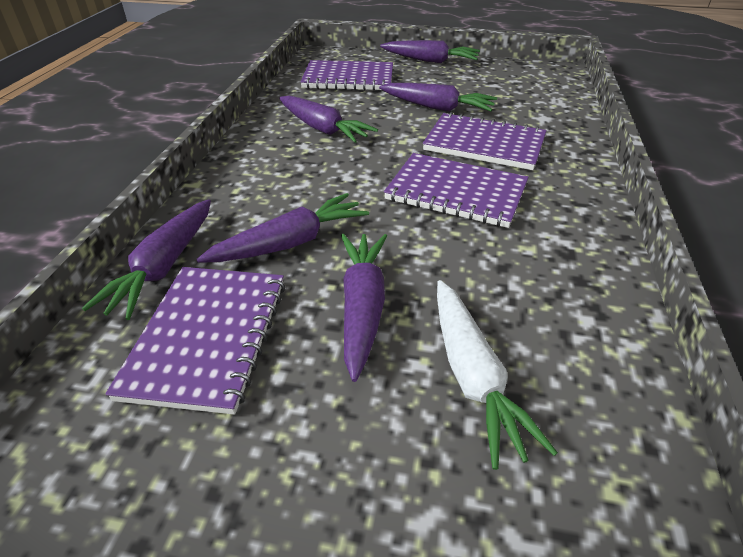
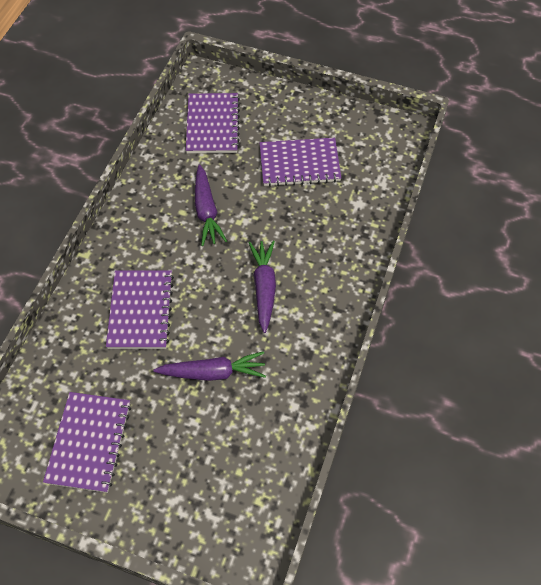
purple carrot: 6 -> 3
white carrot: 1 -> 0

